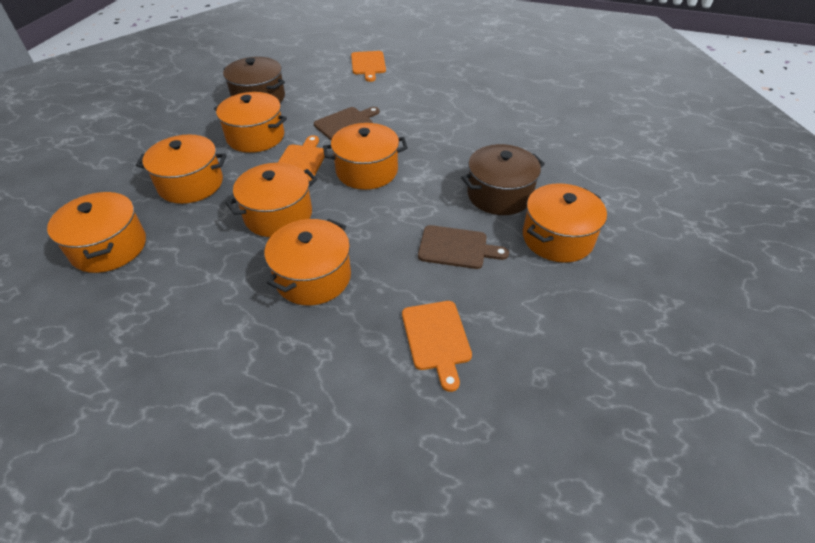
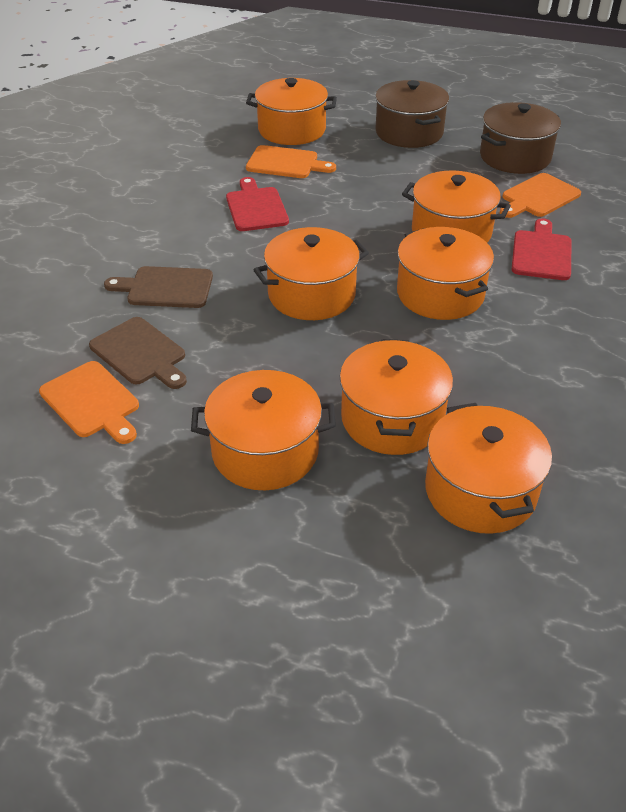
red cutting board: 0 -> 2

